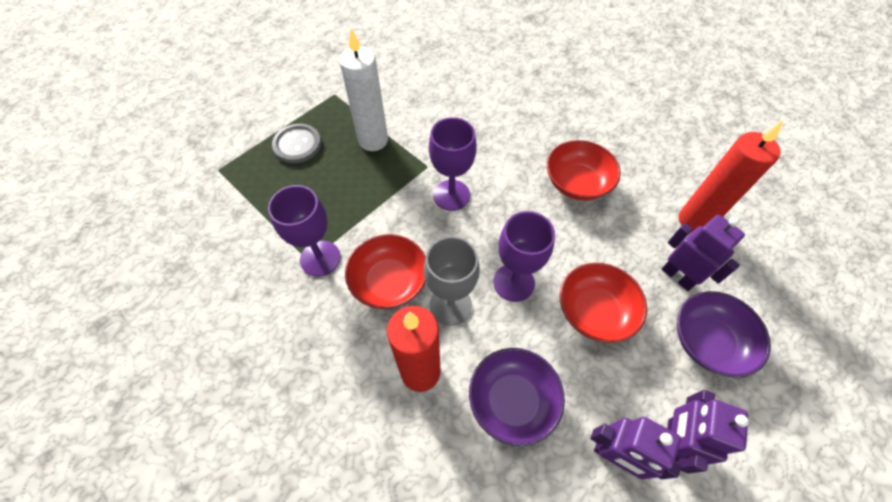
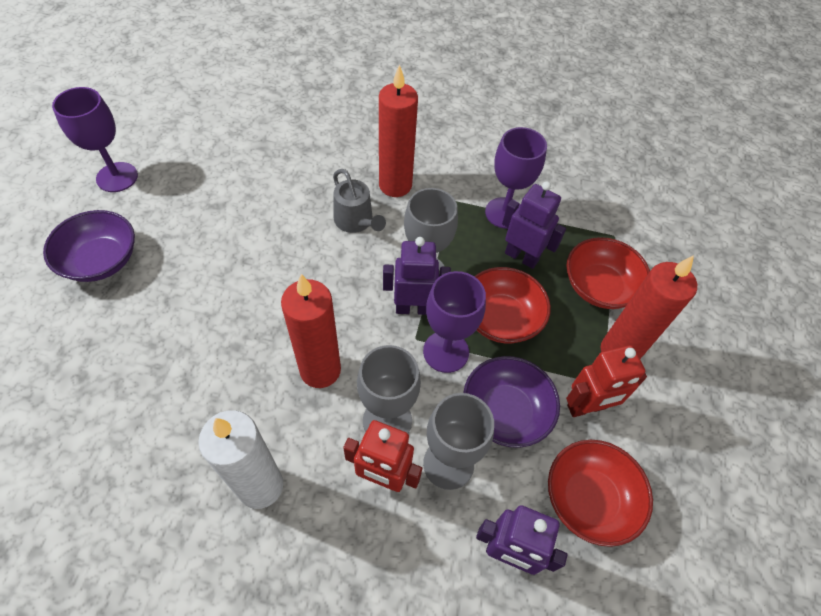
grey button: 1 -> 0
grey goblet: 1 -> 3
grey watering can: 0 -> 1
red candle: 2 -> 3
red robot: 0 -> 2

